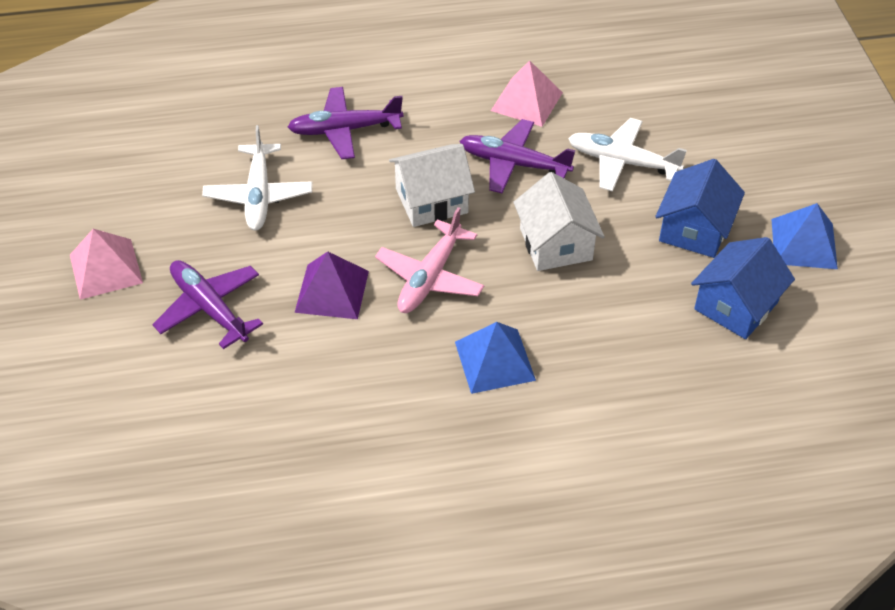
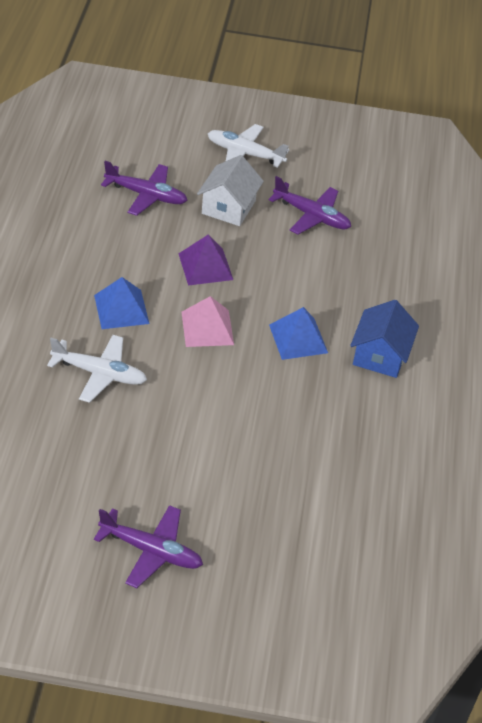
blue house: 2 -> 1
pink plane: 1 -> 0
pink pyramid: 2 -> 1
white house: 2 -> 1

